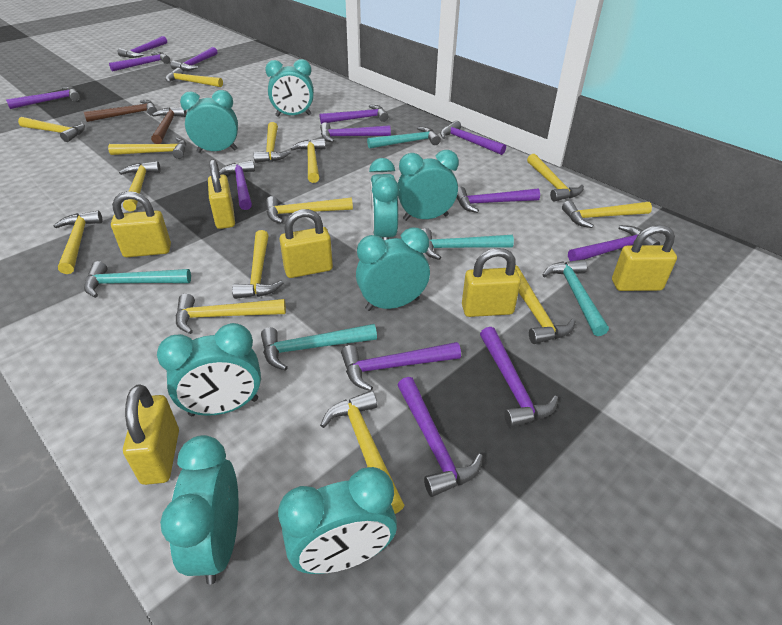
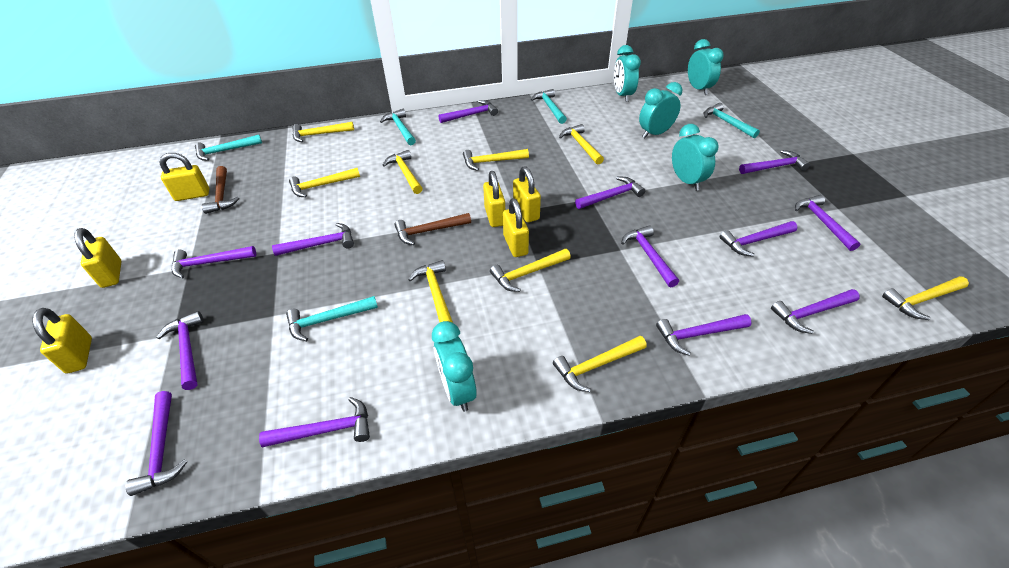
turquoise clock: 8 -> 5
yellow hammer: 14 -> 9

